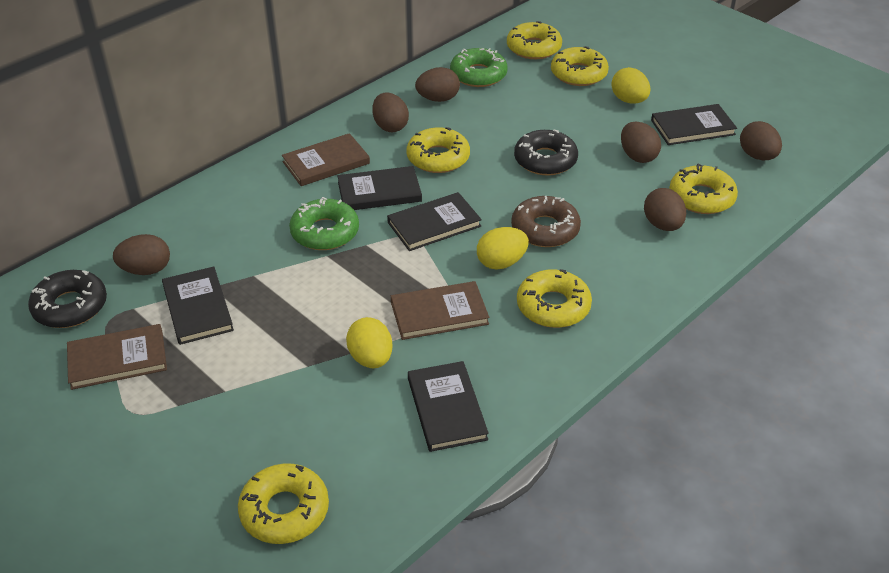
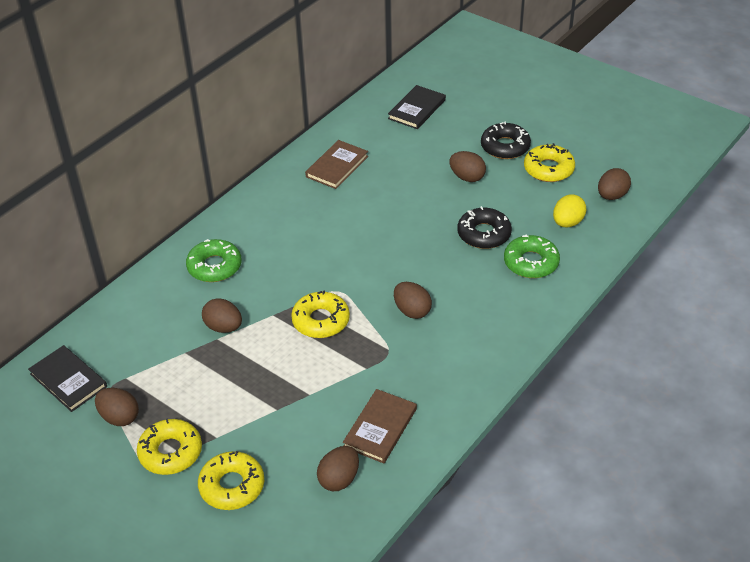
black book: 5 -> 2
brown book: 3 -> 2
brown donut: 1 -> 0
yellow donut: 6 -> 4
yellow egg: 3 -> 1

